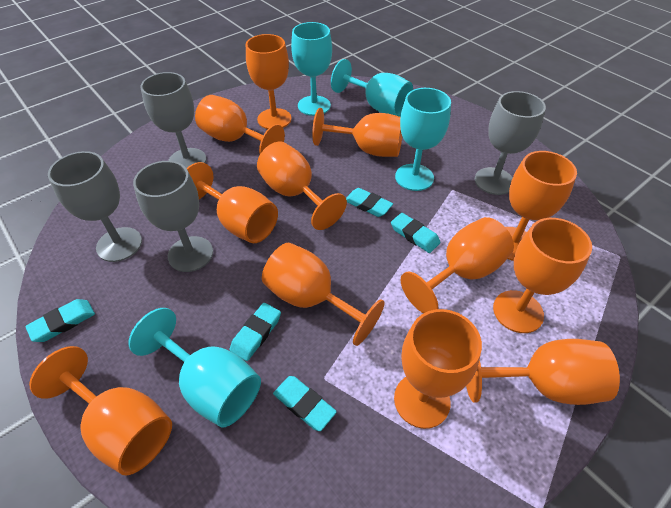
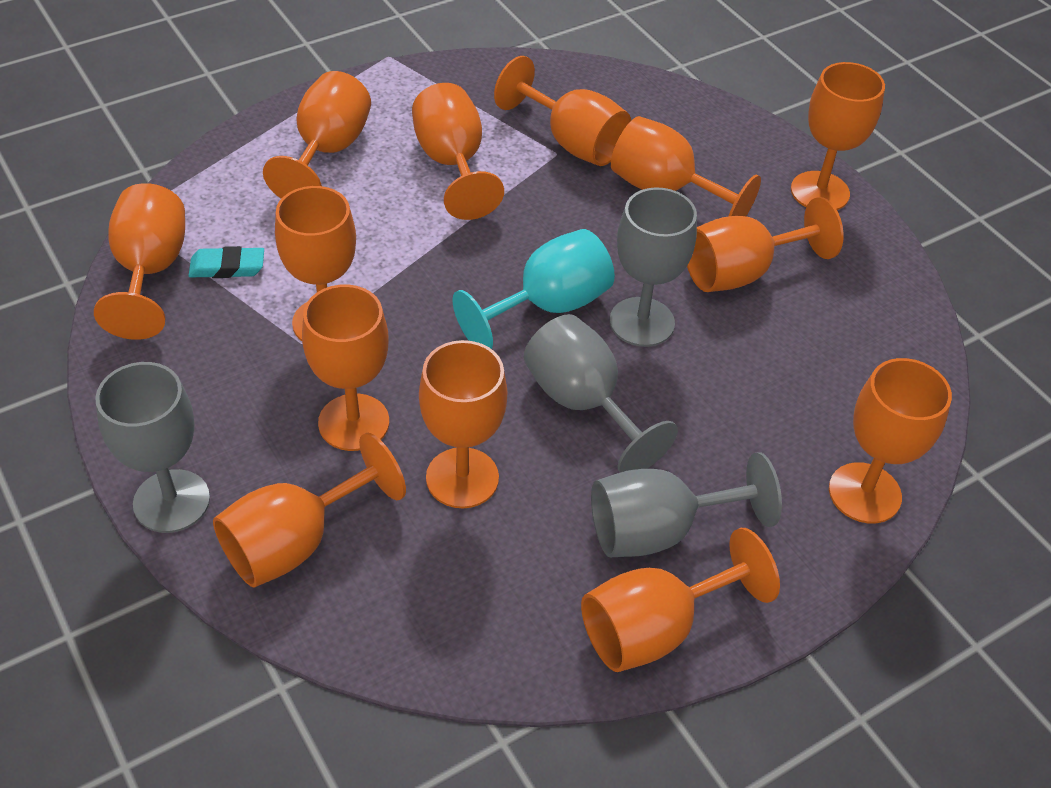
orange goblet: 12 -> 13
turquoise eraser: 5 -> 1
turquoise goblet: 4 -> 1

